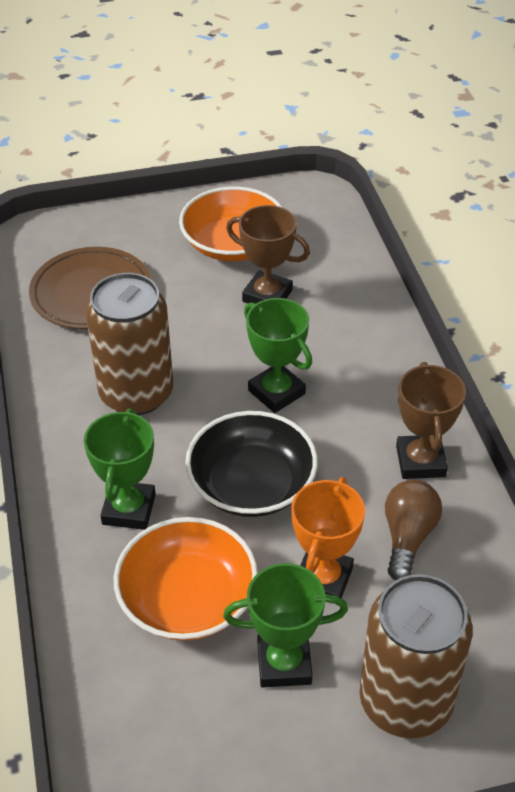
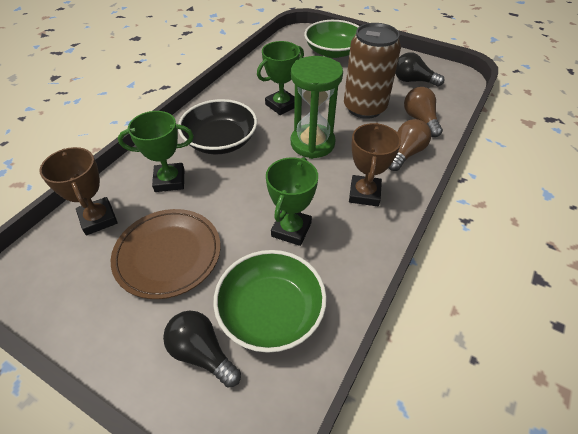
black light bulb: 0 -> 2
brown can: 2 -> 1
brown light bulb: 1 -> 2
green bowl: 0 -> 2
green hourglass: 0 -> 1
orange bowl: 2 -> 0
orange trophy: 1 -> 0

